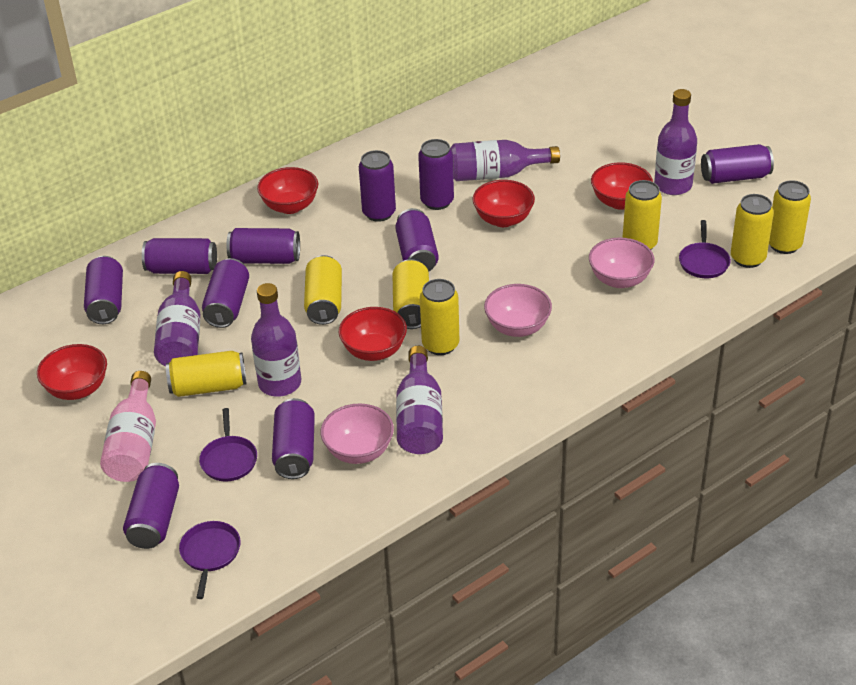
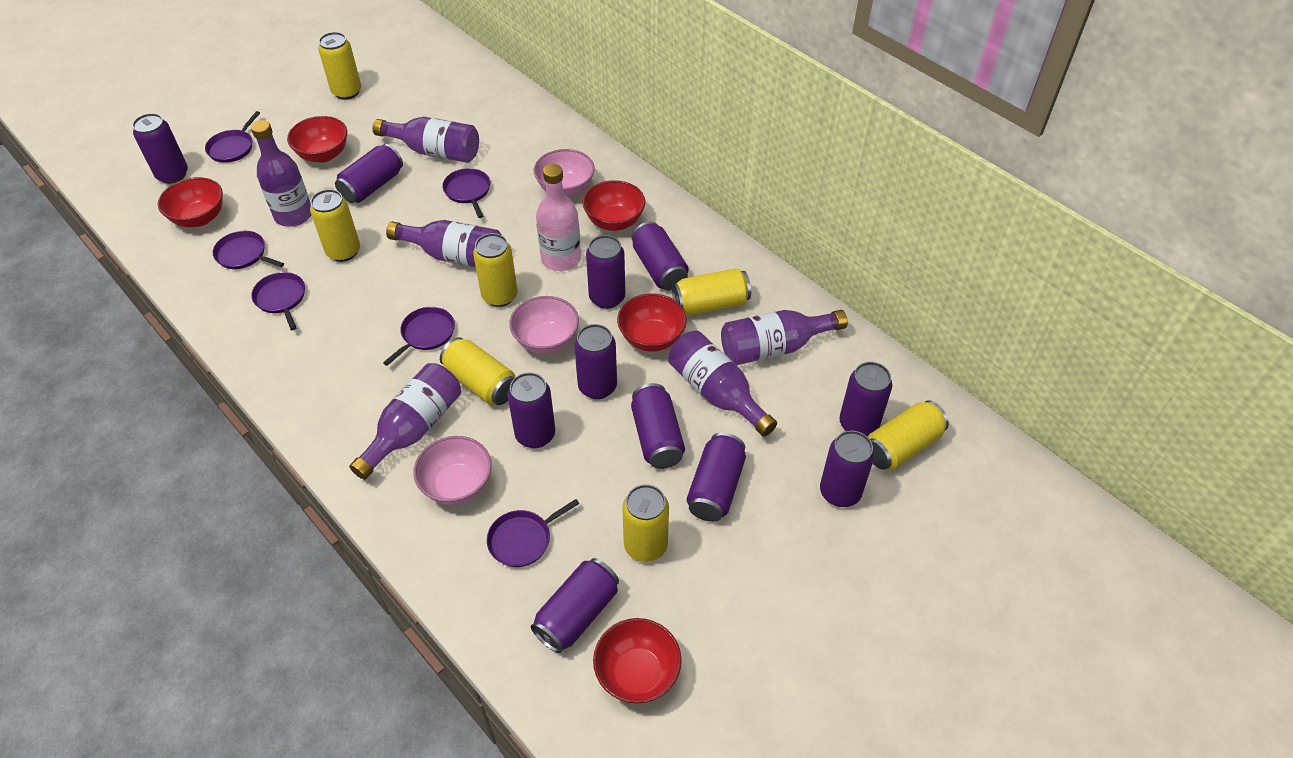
purple bottle: 5 -> 6
purple can: 10 -> 11
purple pan: 3 -> 6

